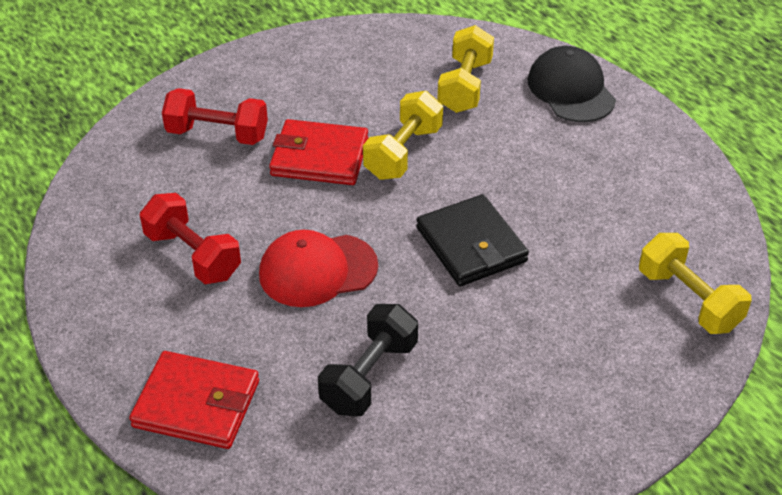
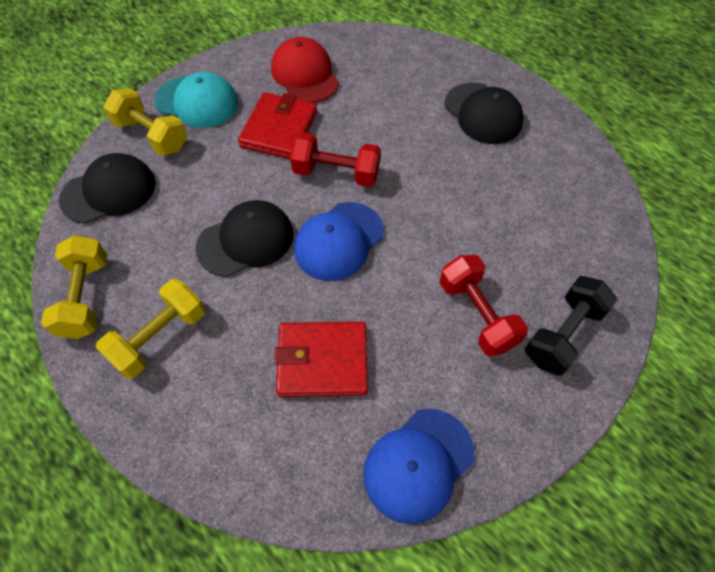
black cap: 1 -> 3
black wallet: 1 -> 0
blue cap: 0 -> 2
turquoise cap: 0 -> 1

